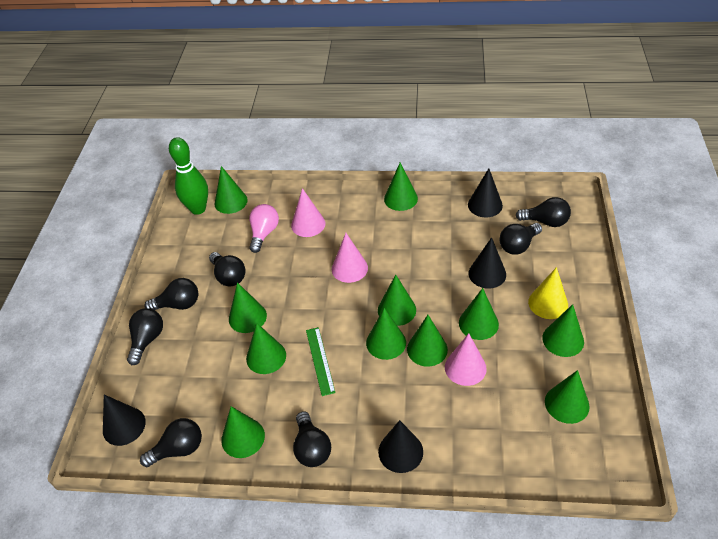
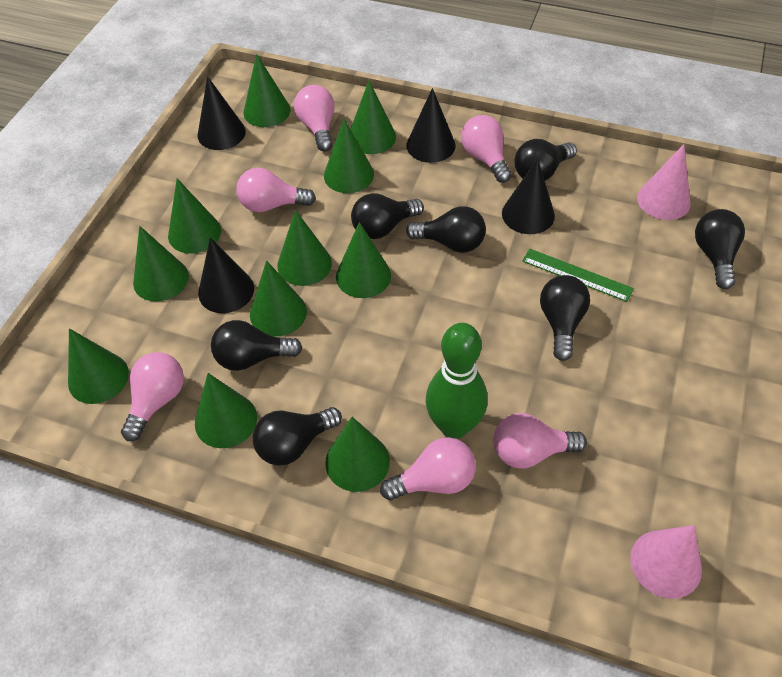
pink cone: 3 -> 2
pink light bulb: 1 -> 6
yellow cone: 1 -> 0

